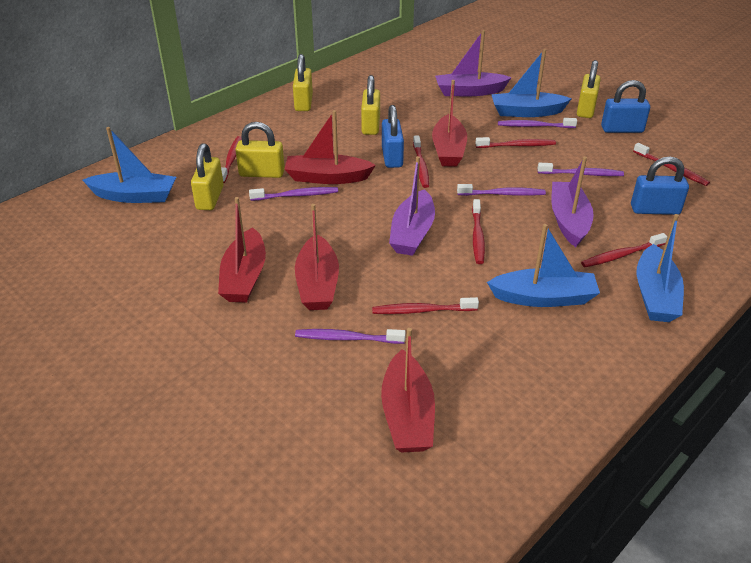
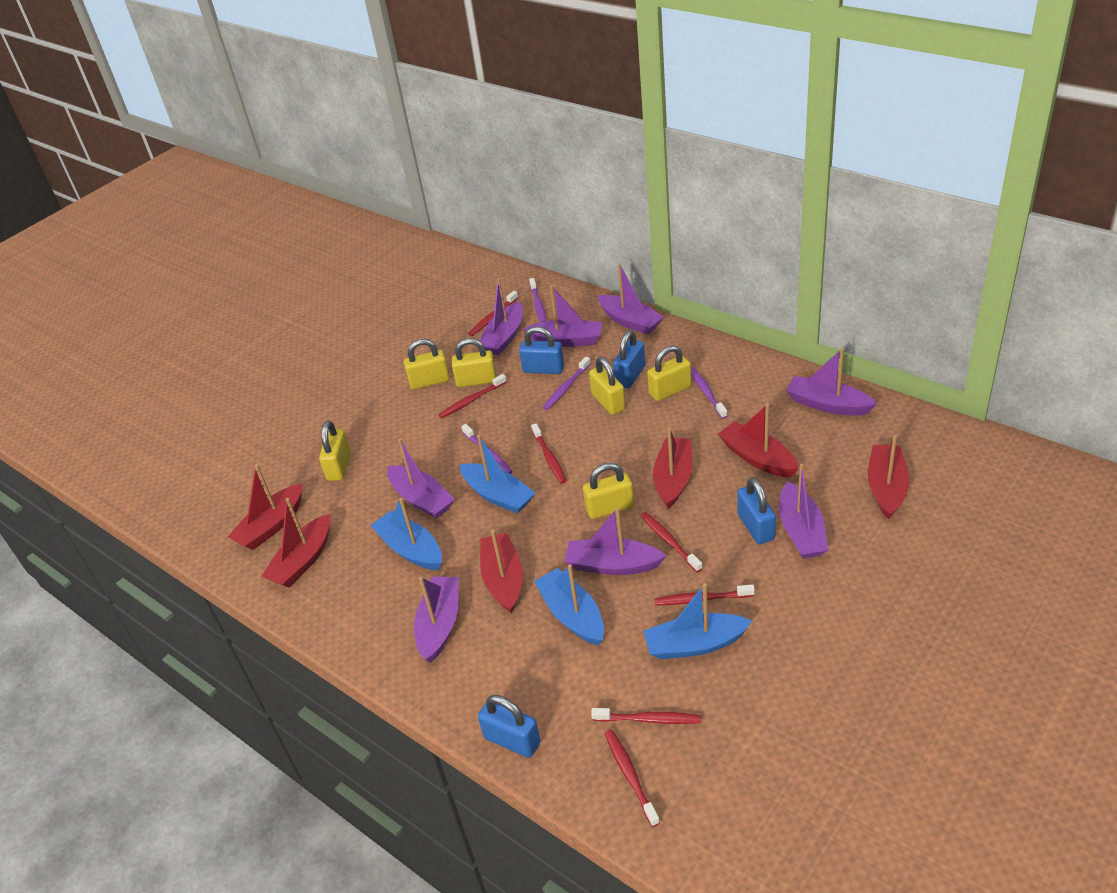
blue padlock: 3 -> 4
purple boat: 3 -> 8
purple toothbrush: 5 -> 4
red boat: 5 -> 6
yellow padlock: 5 -> 6

